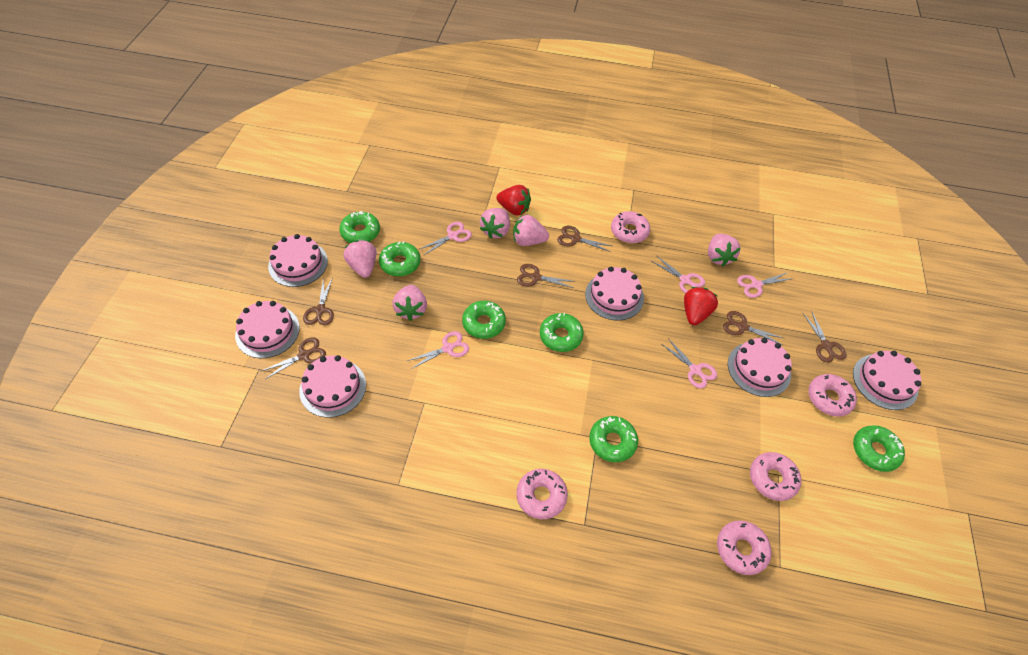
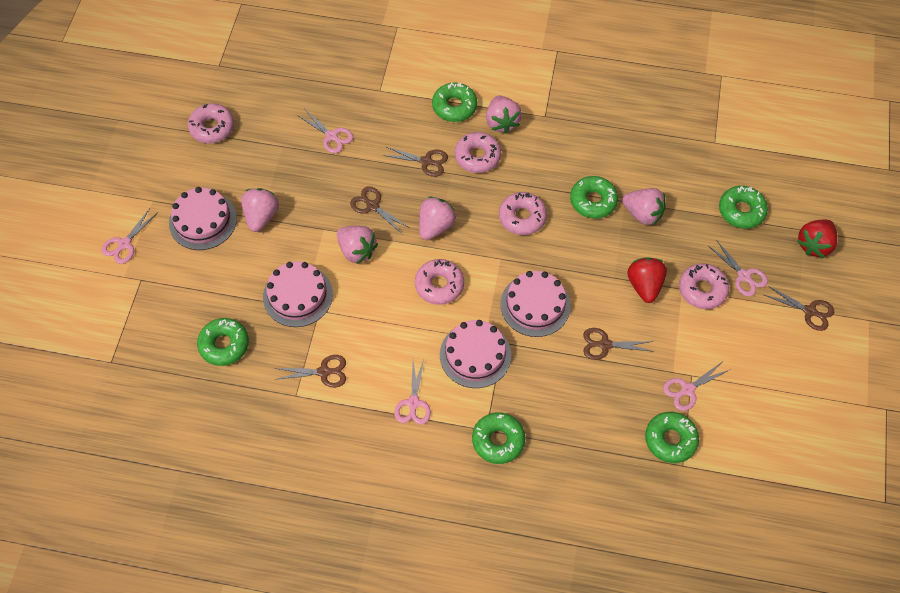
brown scissors: 6 -> 5
pink cake: 6 -> 4

